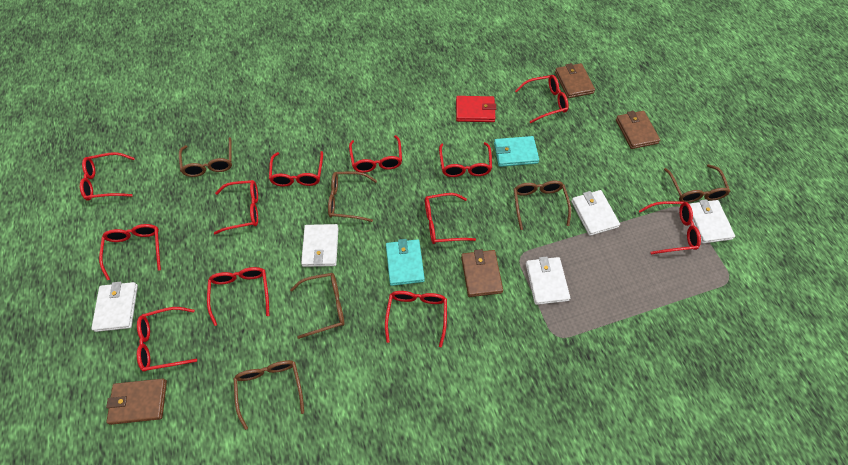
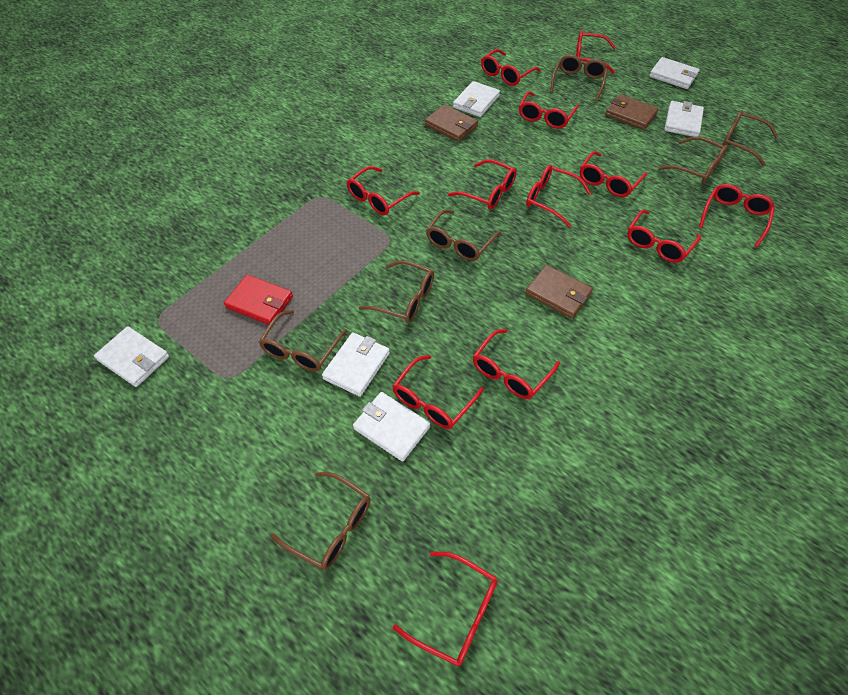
brown glasses: 6 -> 7
brown wallet: 4 -> 3
turquoise wallet: 2 -> 0
white wallet: 5 -> 6

